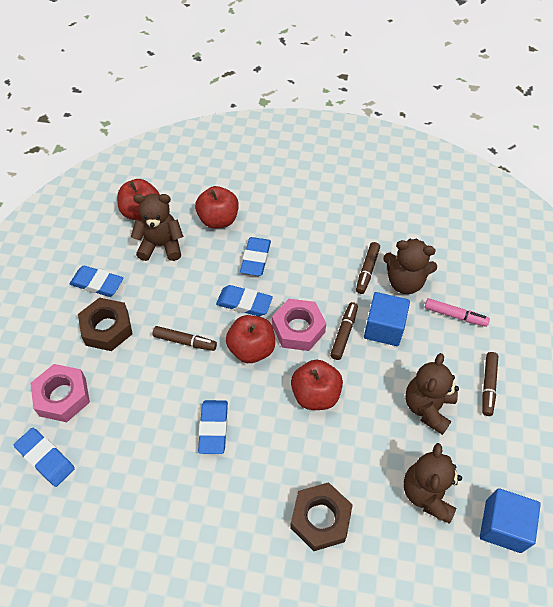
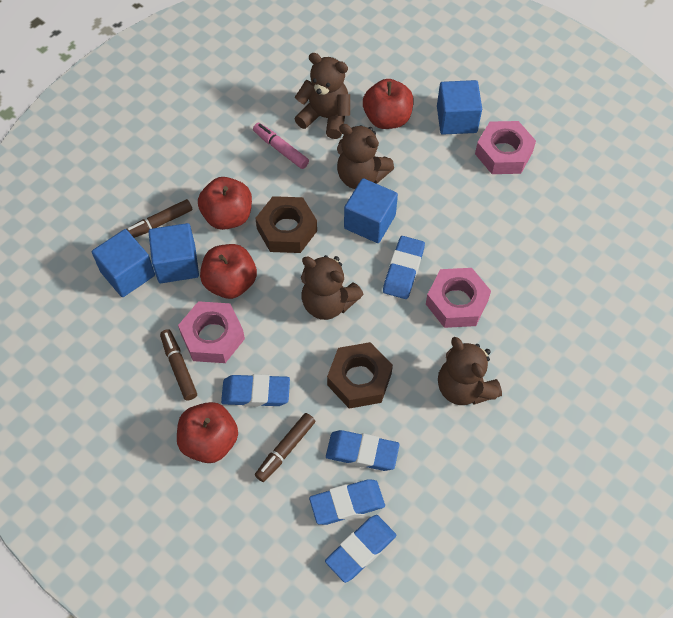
blue cube: 2 -> 4
brown marker: 4 -> 3
pink nut: 2 -> 3

